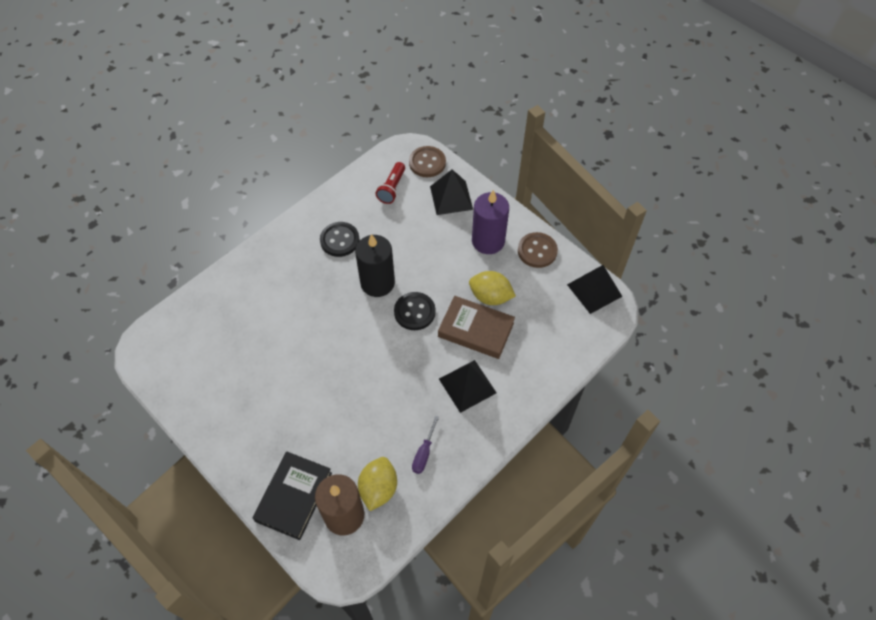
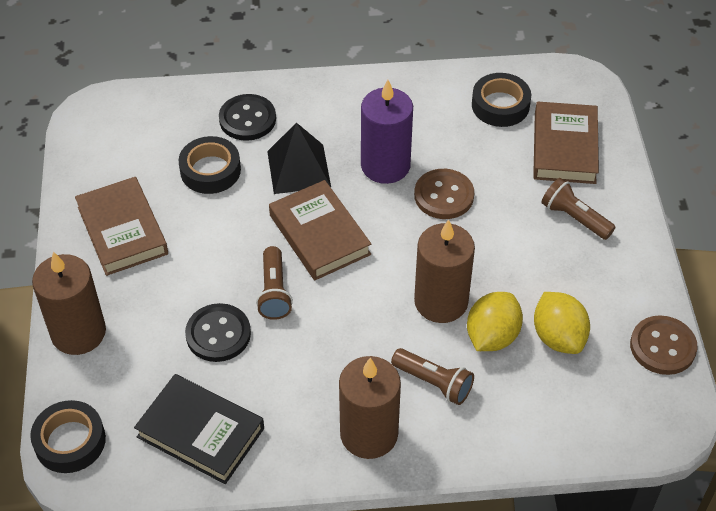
black candle: 1 -> 0
black pyramid: 3 -> 1
black tape: 0 -> 3
brown book: 1 -> 3
brown candle: 1 -> 3
brown flashlight: 0 -> 3
purple screwdriver: 1 -> 0
red flashlight: 1 -> 0

